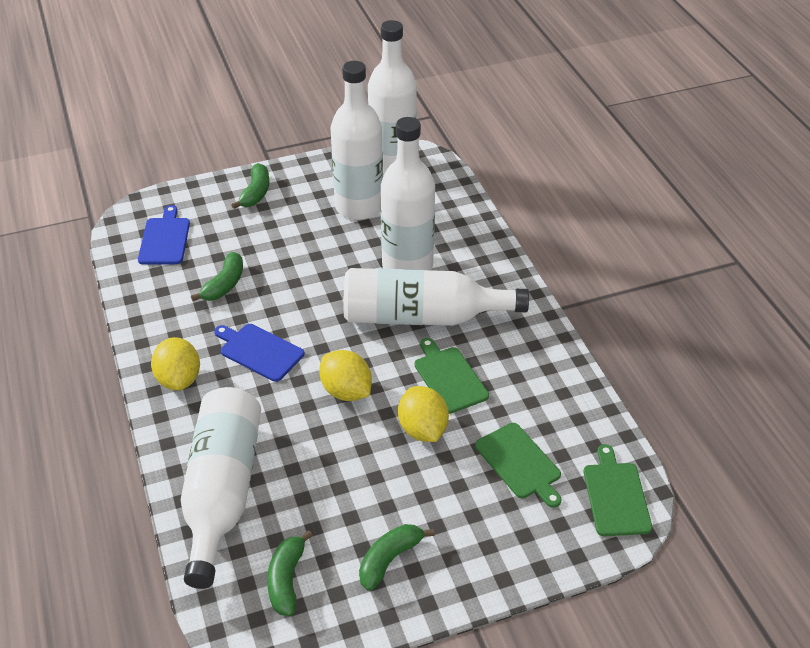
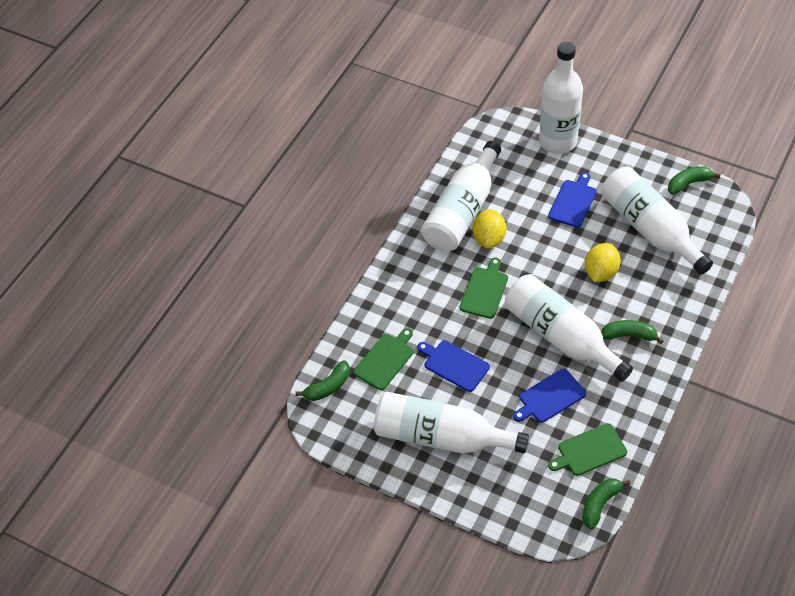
blue cutting board: 2 -> 3
yellow lemon: 3 -> 2

